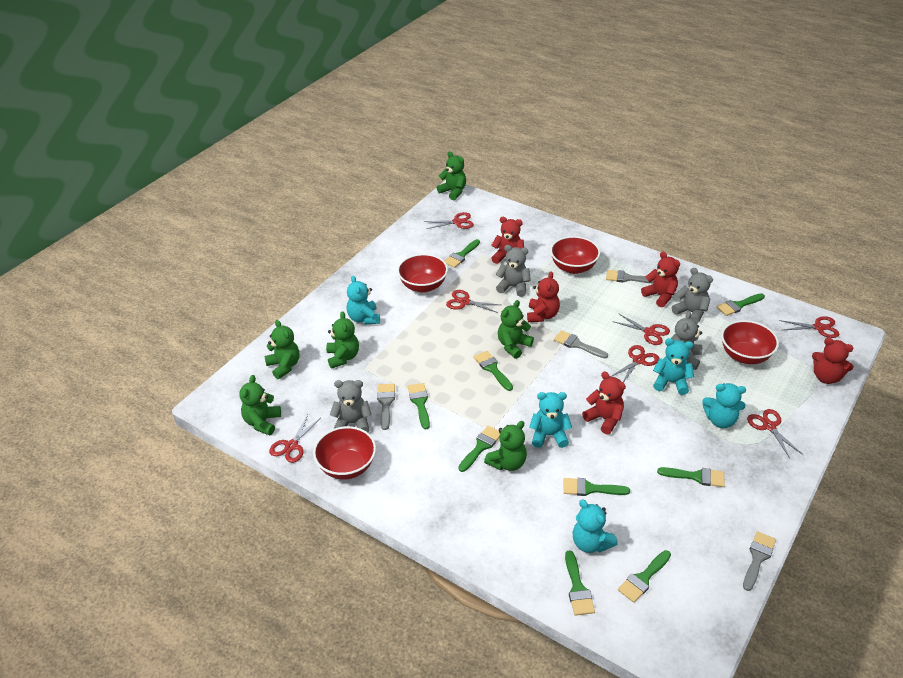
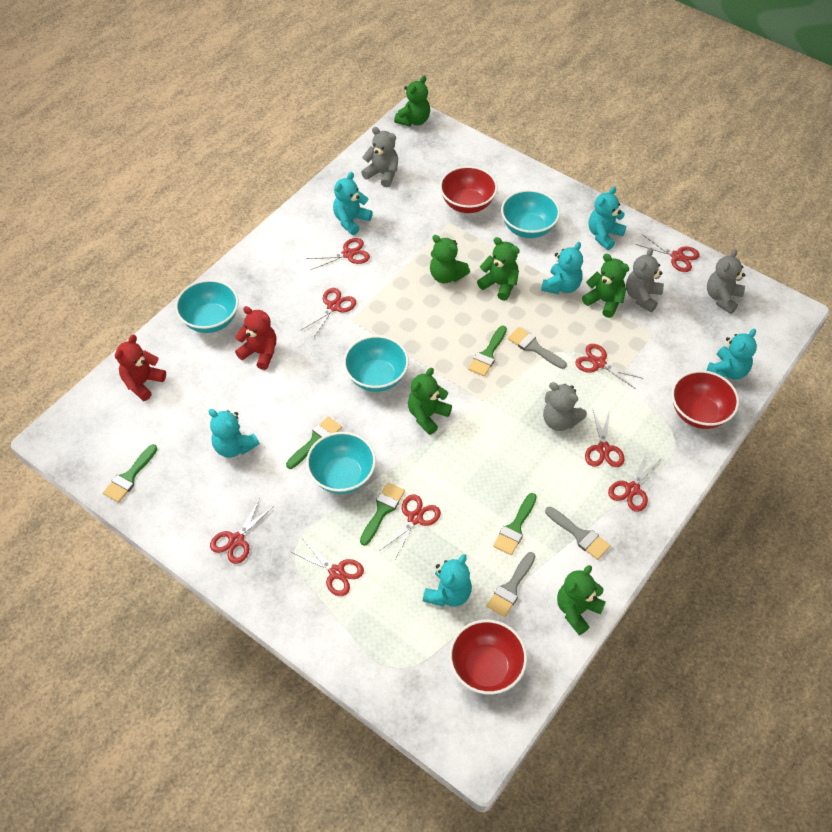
green brush: 9 -> 5
grey brush: 4 -> 3
red bowl: 4 -> 3
red scissors: 7 -> 9
red teddy bear: 5 -> 2
turquoise bowl: 0 -> 4
turquoise teddy bear: 5 -> 6

